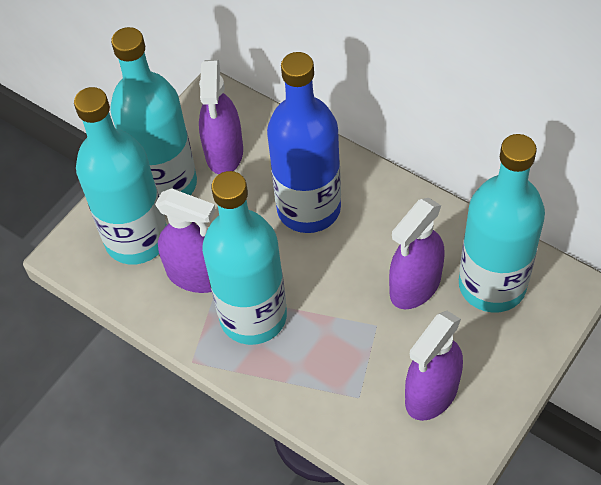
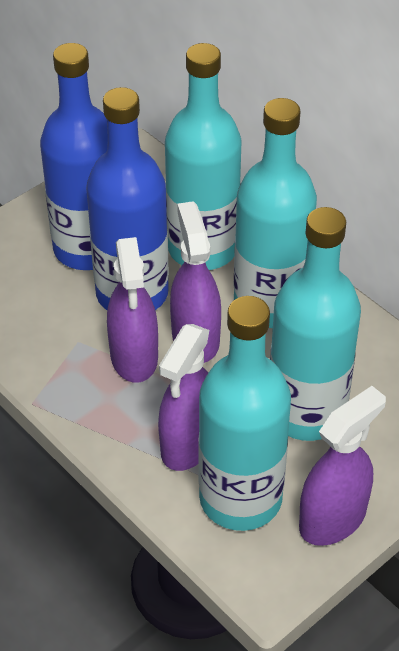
blue bottle: 1 -> 2

